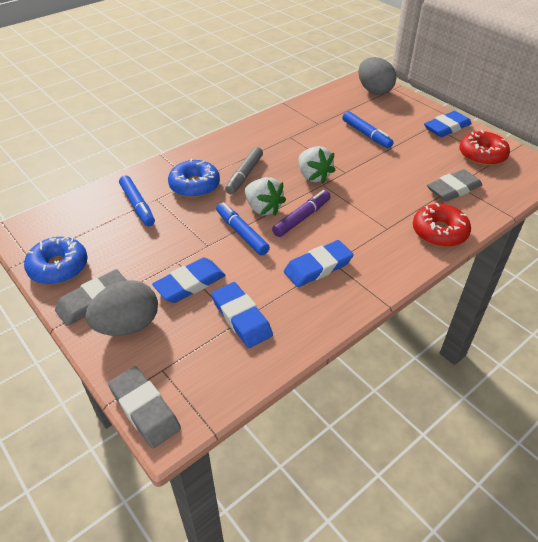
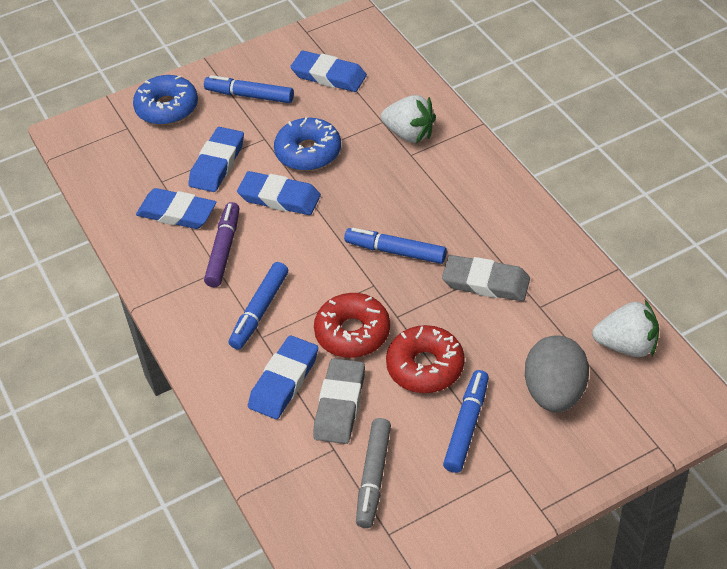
blue eraser: 4 -> 5
blue marker: 3 -> 4
grey egg: 2 -> 1
grey eraser: 3 -> 2

